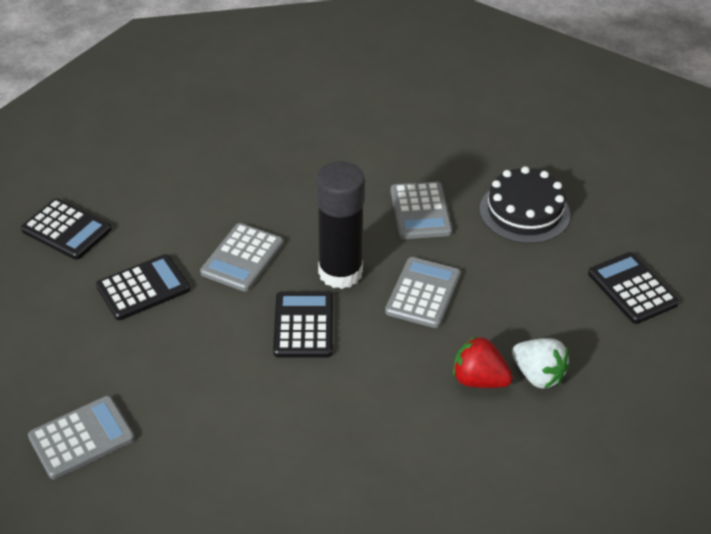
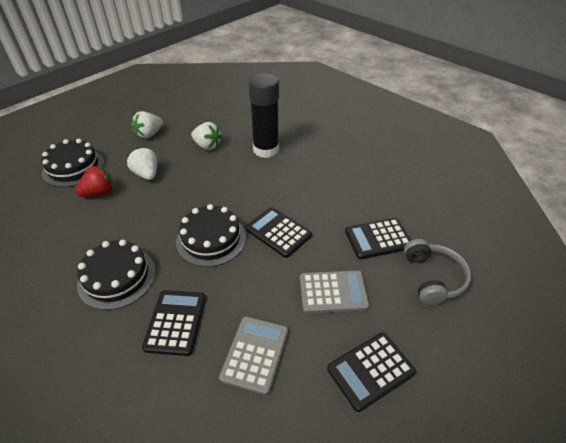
black cake: 1 -> 3
grey calculator: 4 -> 2
grey headphones: 0 -> 1
white strawberry: 1 -> 3

